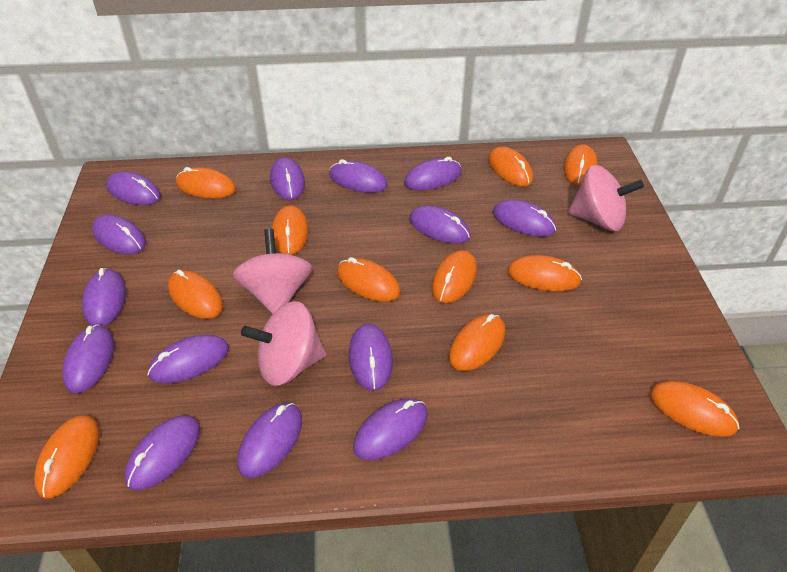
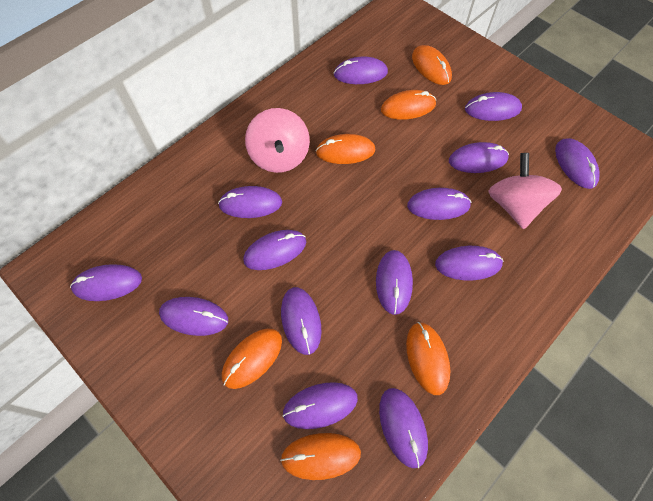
orange mouse: 11 -> 6
pink spinning top: 3 -> 2

